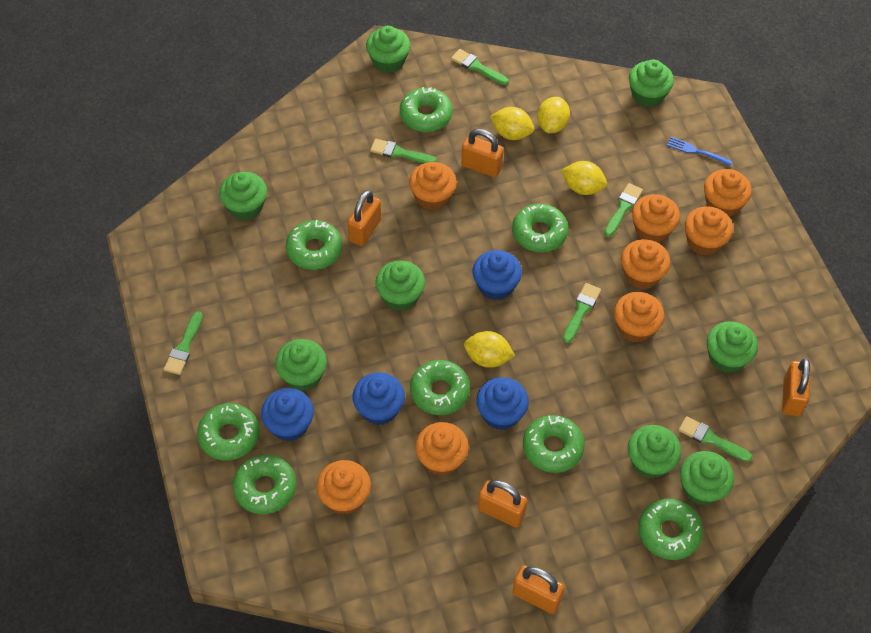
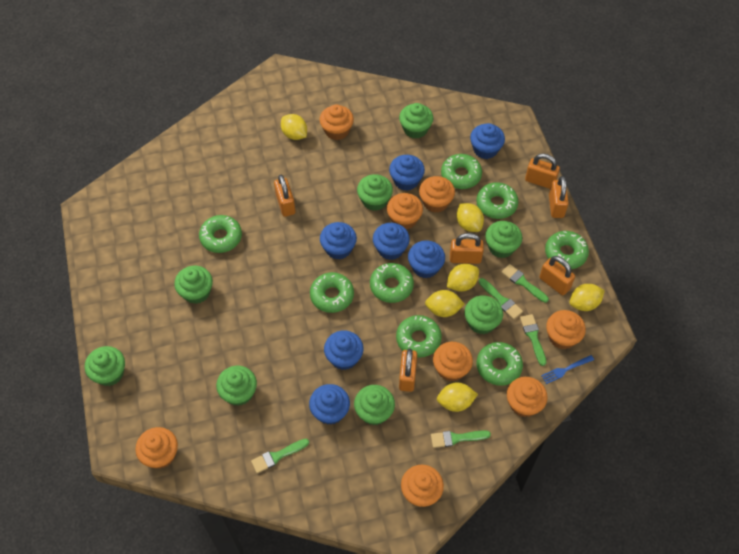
blue cupcake: 4 -> 7
green brush: 6 -> 5
orange padlock: 5 -> 6
yellow lemon: 4 -> 6

